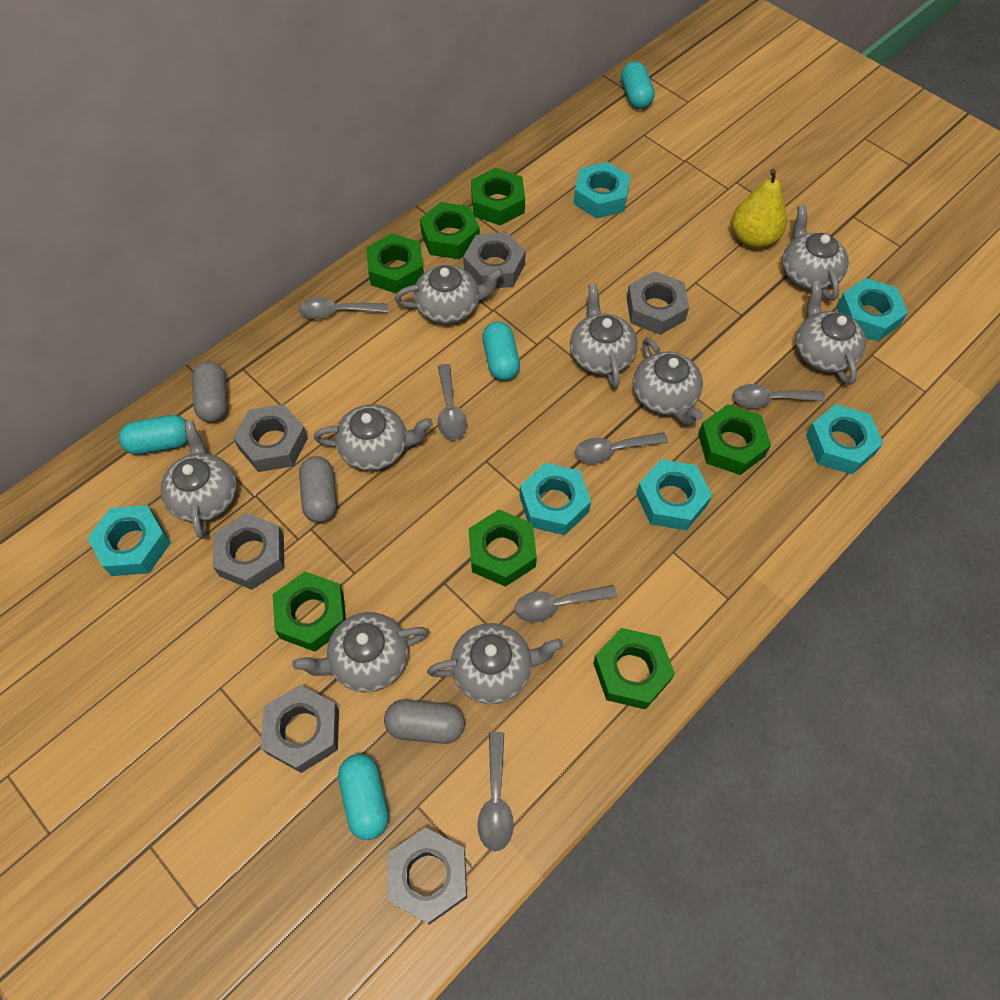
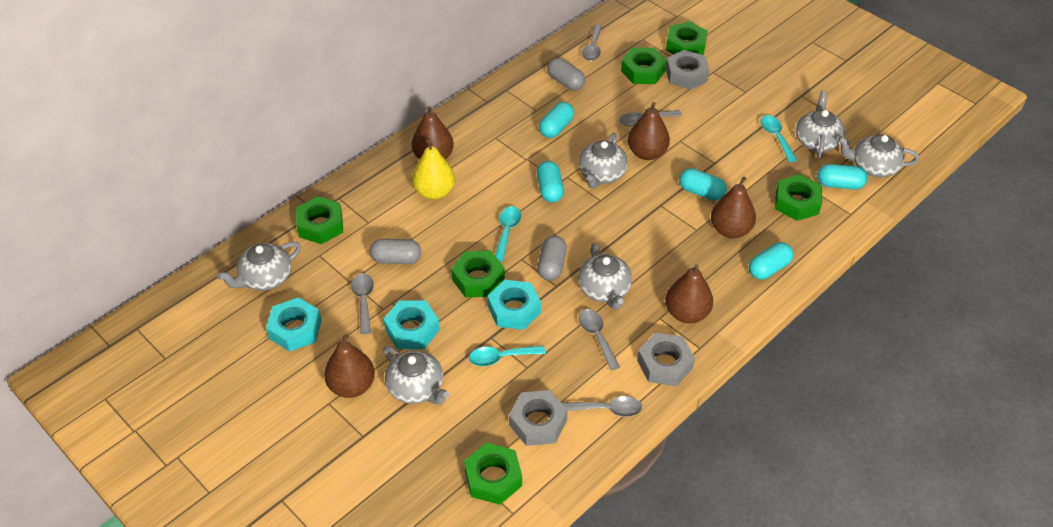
brown pear: 0 -> 5
green nut: 7 -> 6
grey nut: 6 -> 3
grey spoon: 6 -> 5
grey teapot: 9 -> 6
turquoise capsule: 4 -> 5
turquoise nut: 6 -> 3
turquoise spoon: 0 -> 3

